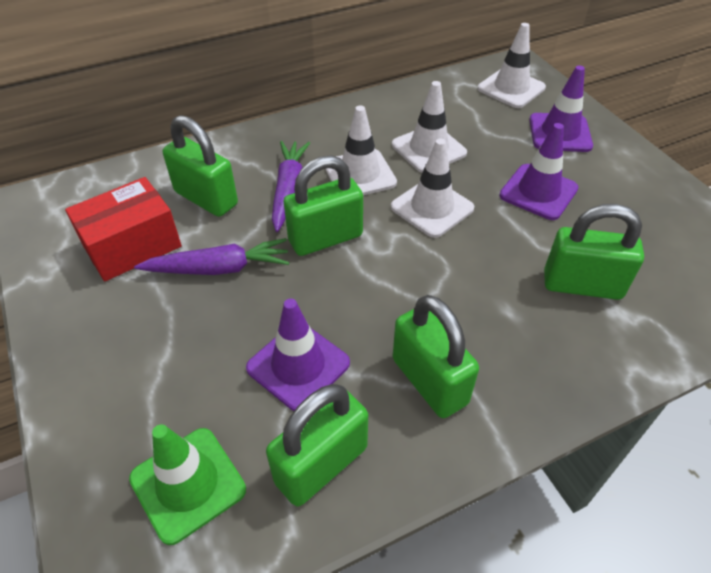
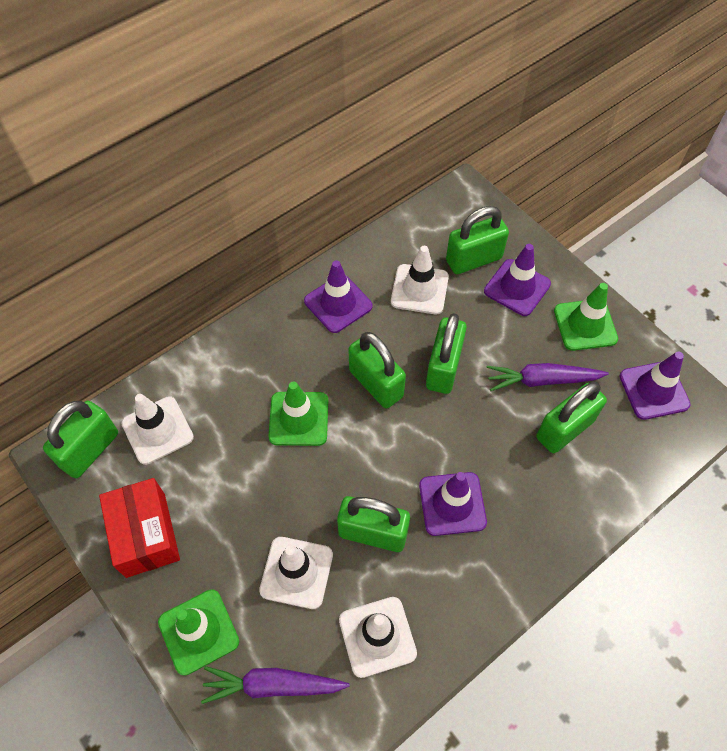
green padlock: 5 -> 6
green traffic cone: 1 -> 3
purple traffic cone: 3 -> 4

